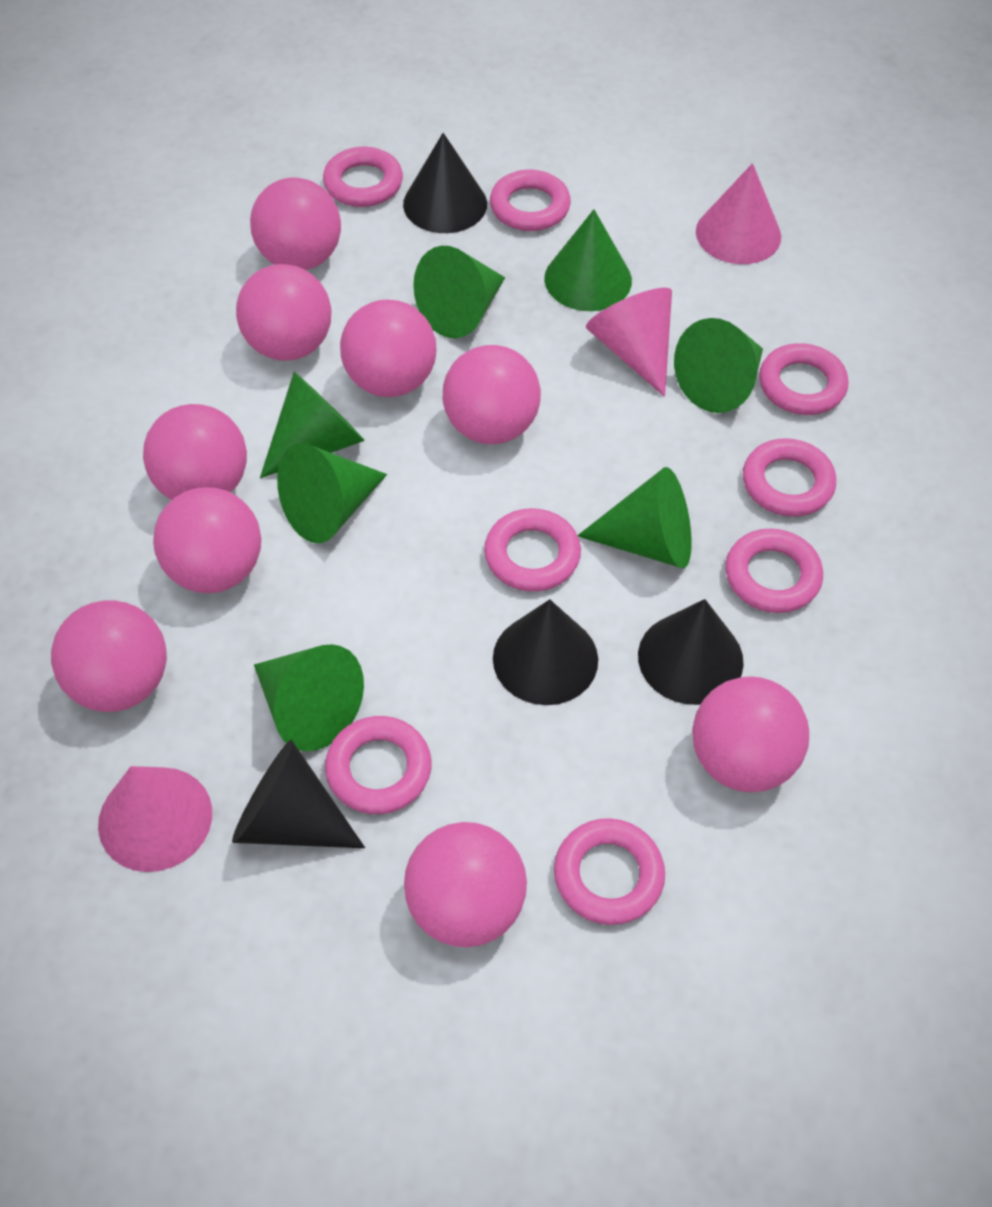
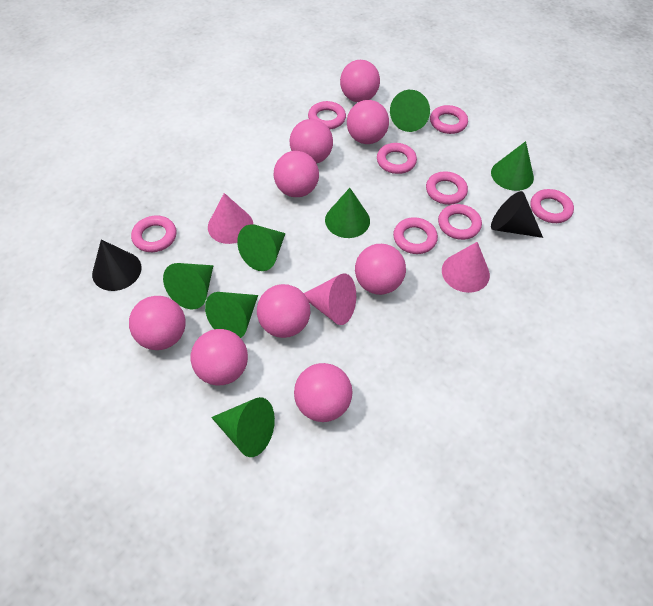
black cone: 4 -> 2

